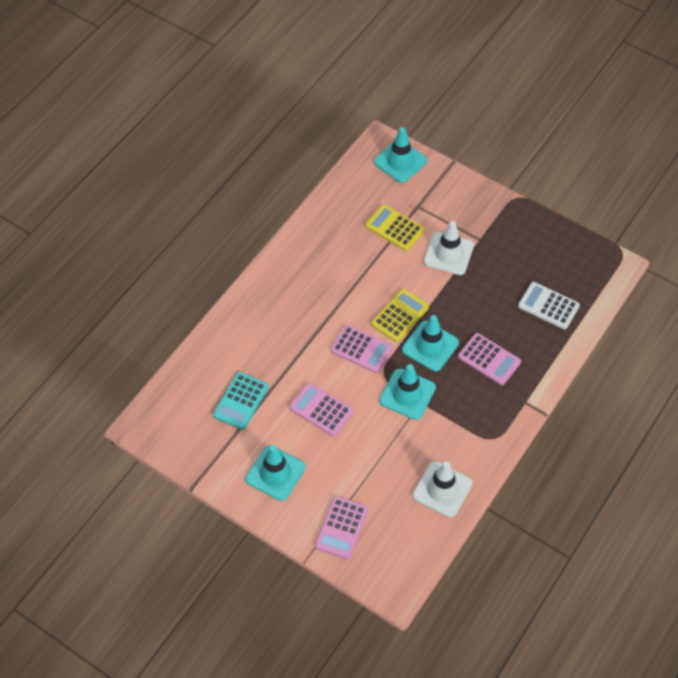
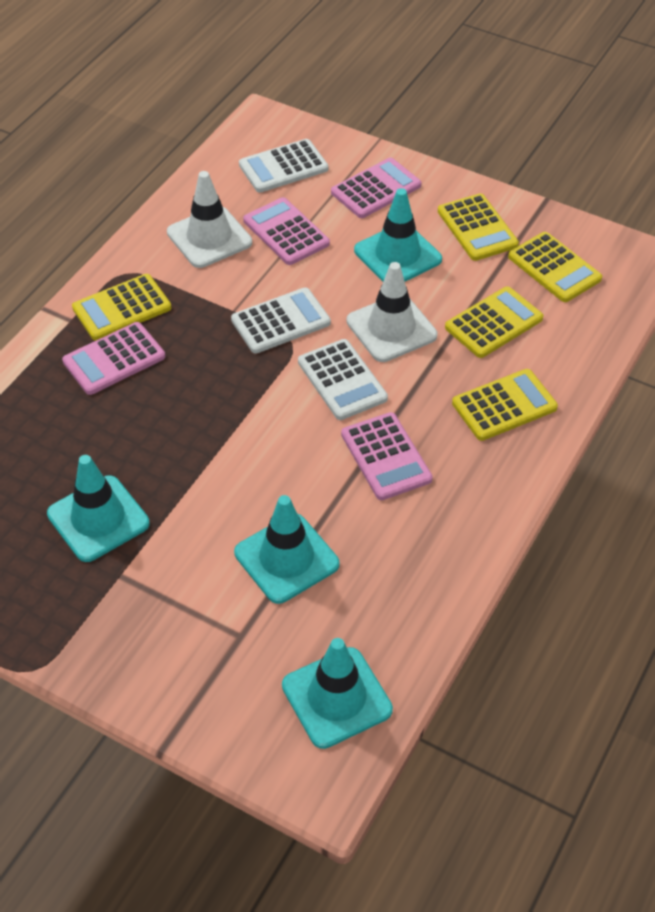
turquoise calculator: 1 -> 0
white calculator: 1 -> 3
yellow calculator: 2 -> 5

